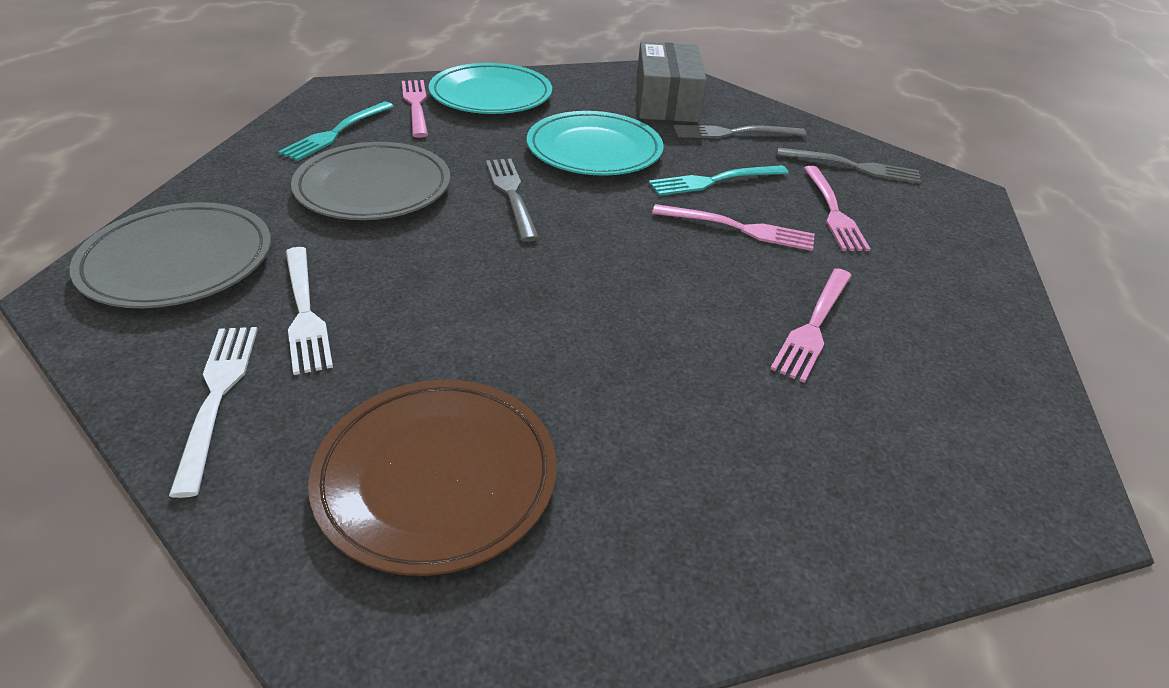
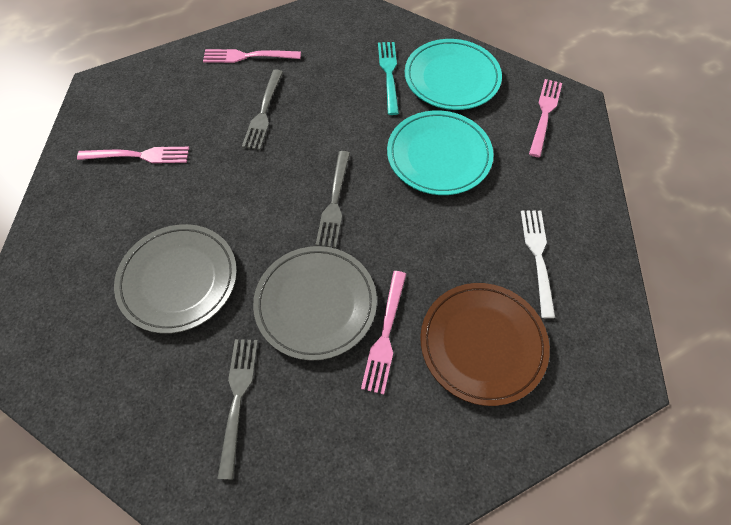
grey box: 1 -> 0
turquoise fork: 2 -> 1
white fork: 2 -> 1

